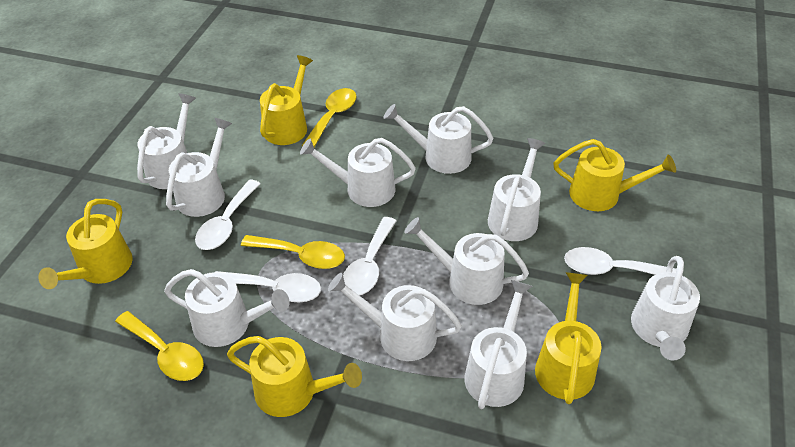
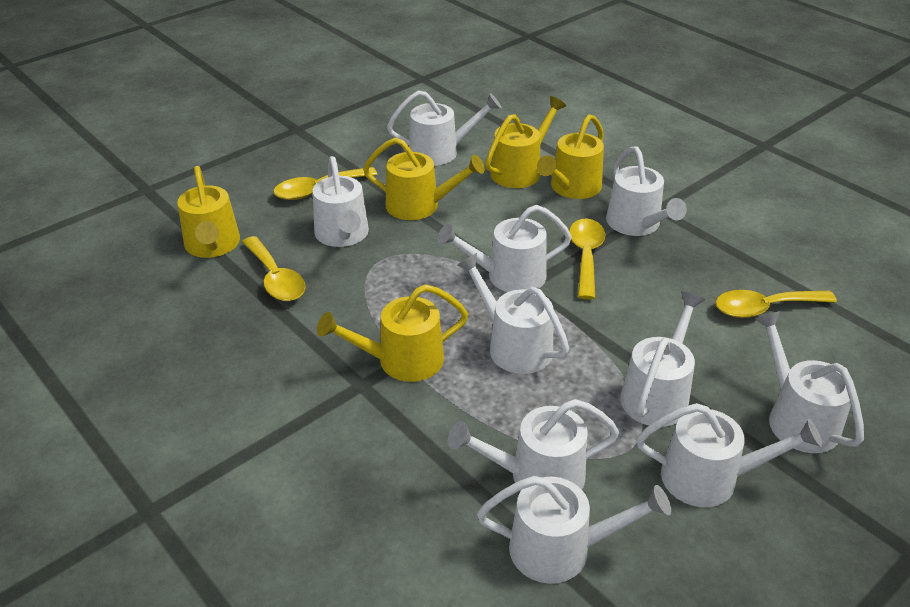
white spoon: 4 -> 0
yellow spoon: 3 -> 4

